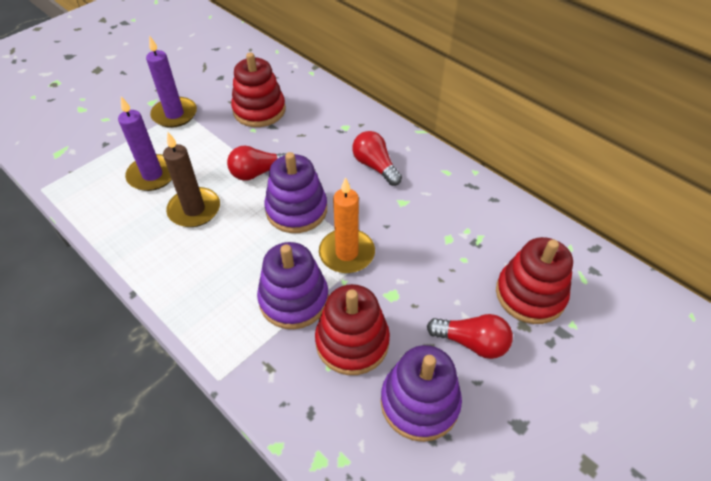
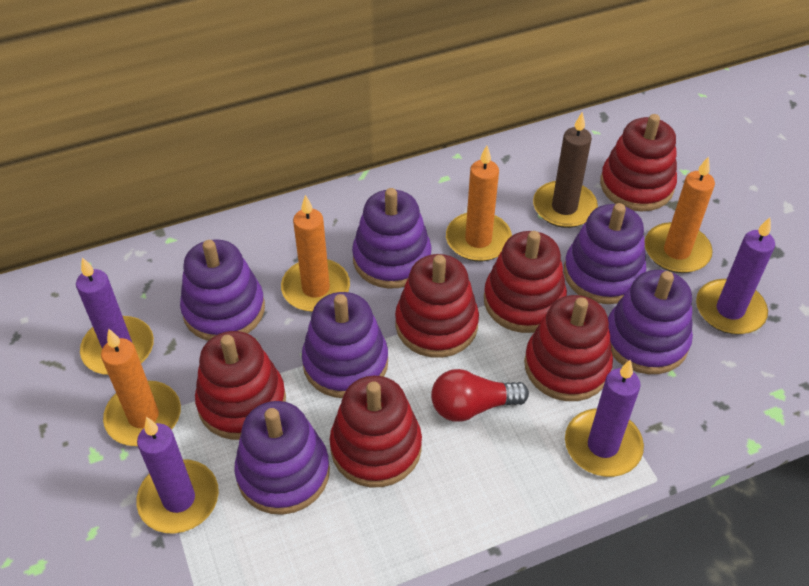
orange candle: 1 -> 4
purple candle: 2 -> 4
purple stacking toy: 3 -> 6
red light bulb: 3 -> 1
red stacking toy: 3 -> 6

